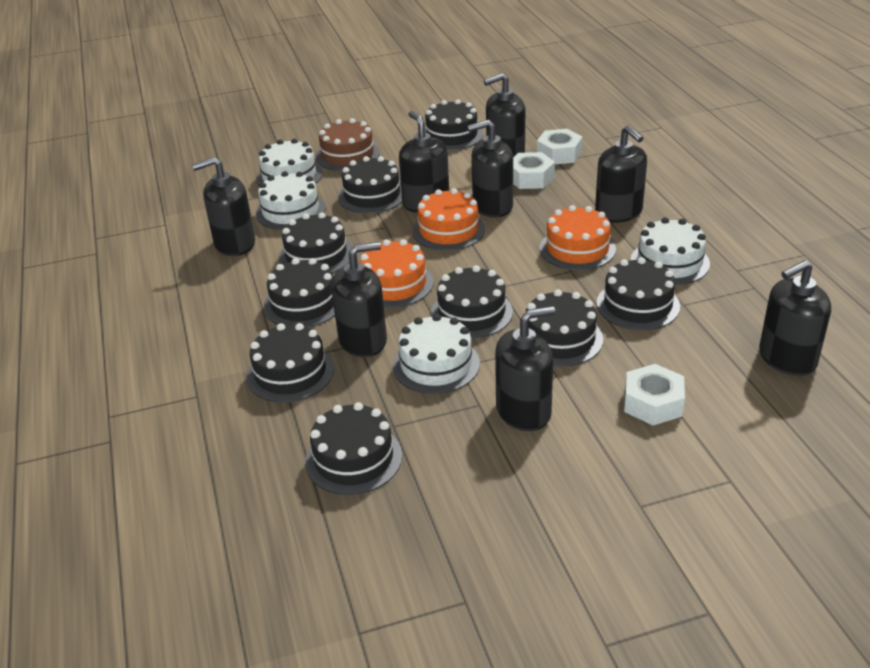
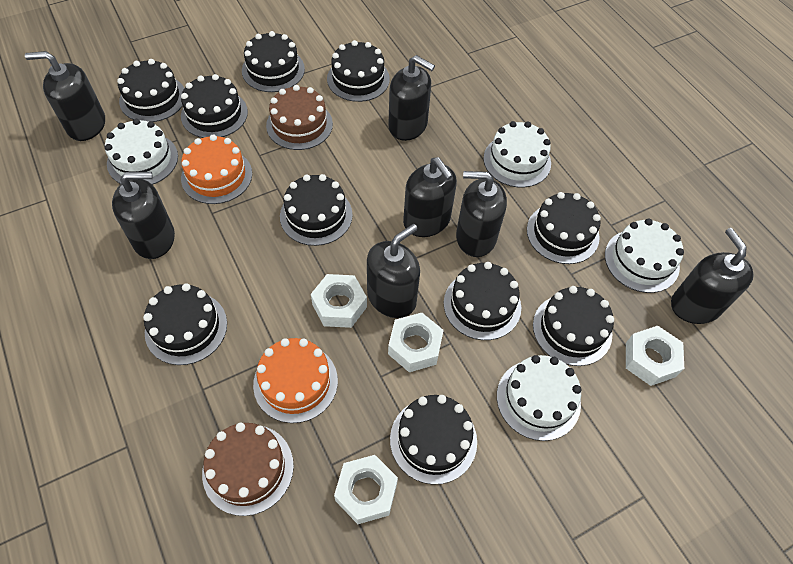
black cake: 9 -> 10
black soap dispenser: 8 -> 7
brown cake: 1 -> 2
orange cake: 3 -> 2
white nut: 3 -> 4

